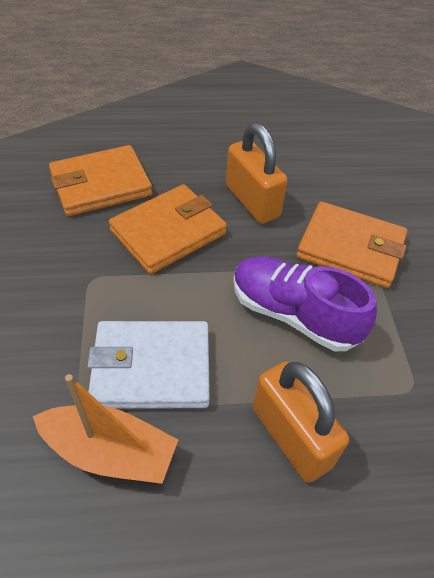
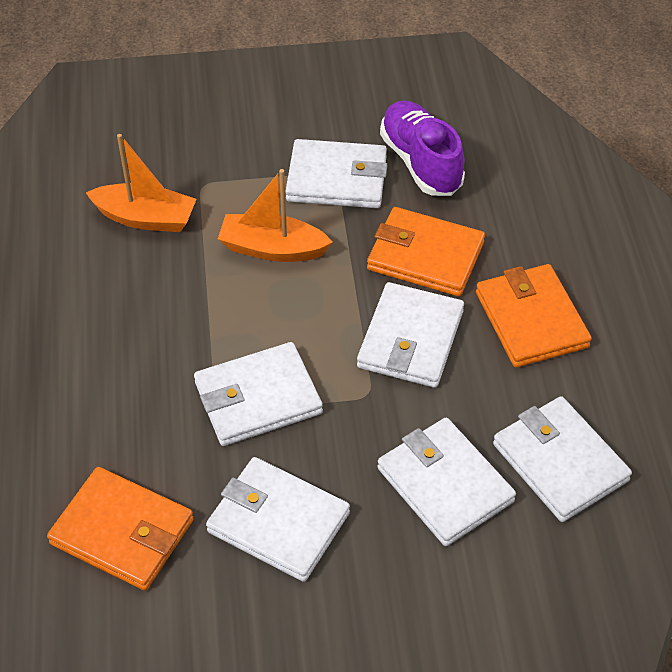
orange boat: 1 -> 2
orange padlock: 2 -> 0
white wallet: 1 -> 6

